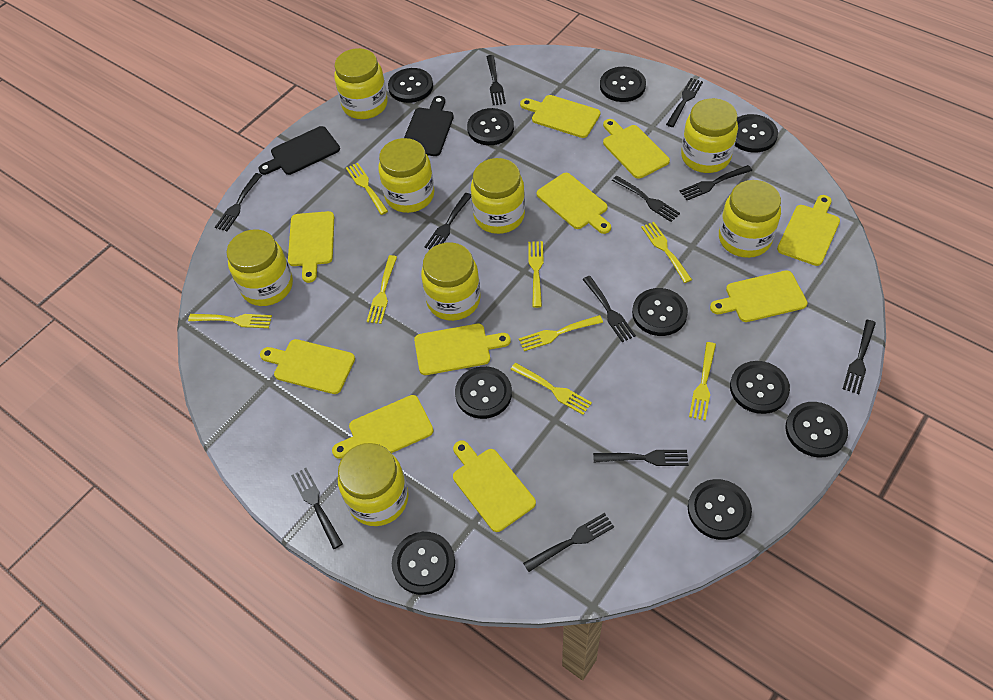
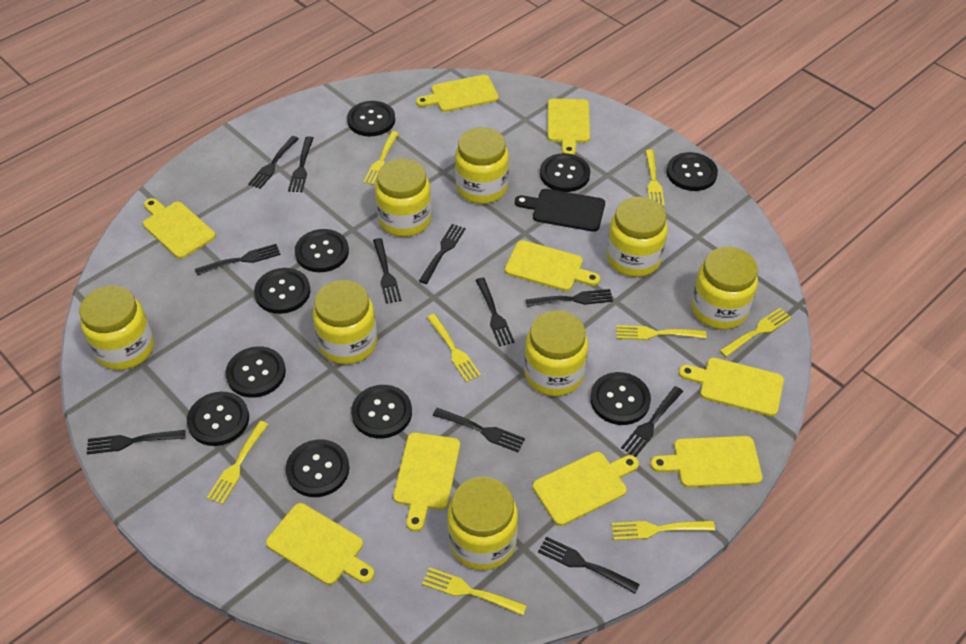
black cutting board: 2 -> 1
yellow cutting board: 10 -> 9

